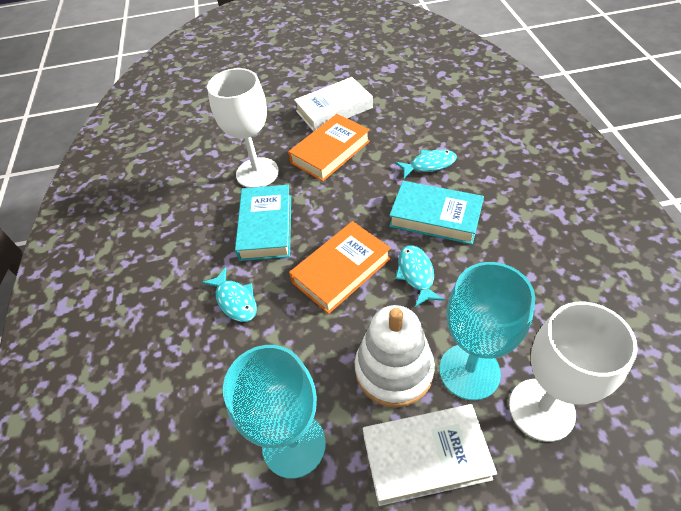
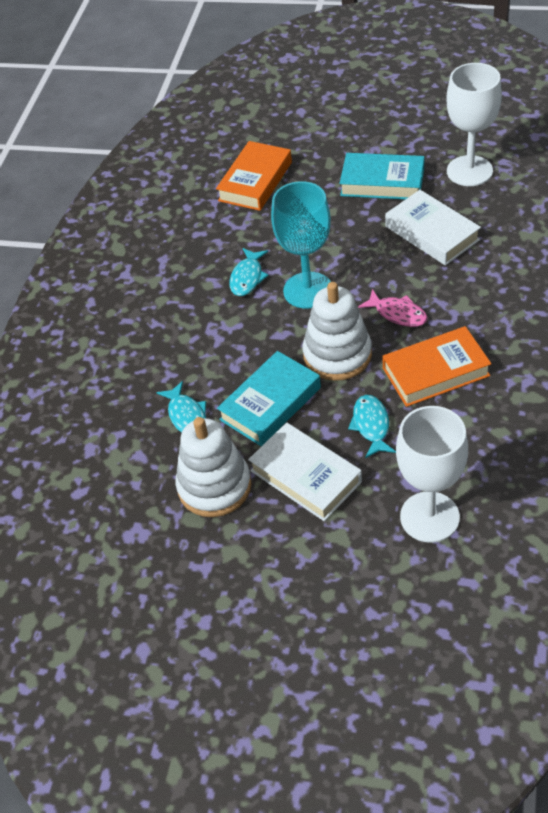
pink fish: 0 -> 1
turquoise goblet: 2 -> 1
white stacking toy: 1 -> 2

